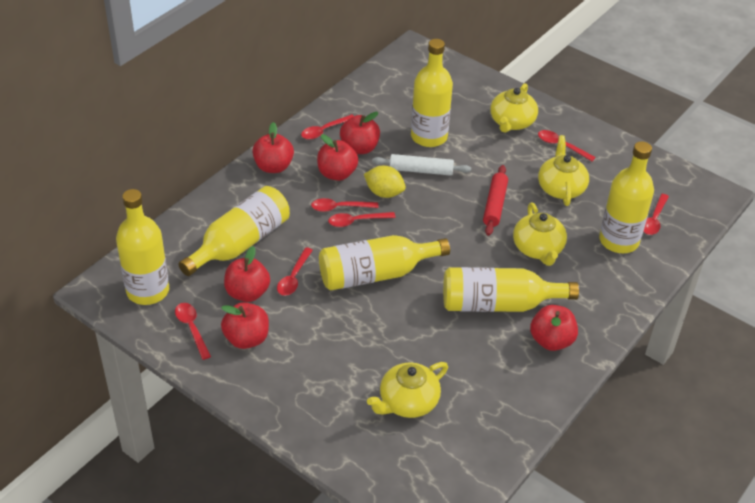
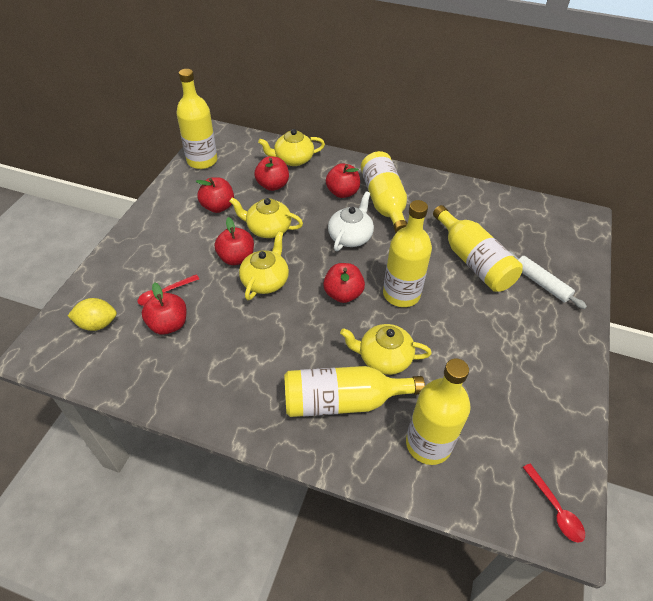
red rolling pin: 1 -> 0
red spoon: 7 -> 2
white teapot: 0 -> 1

